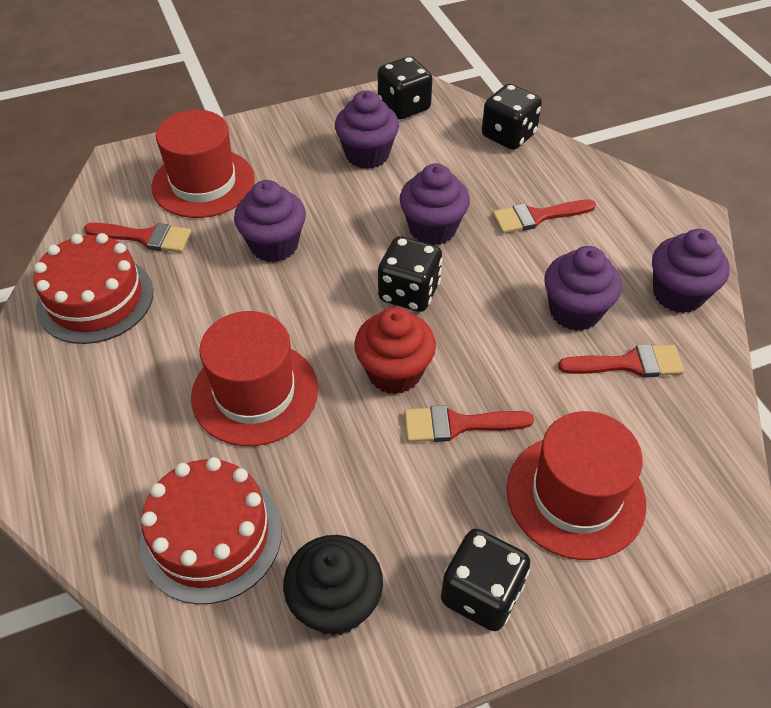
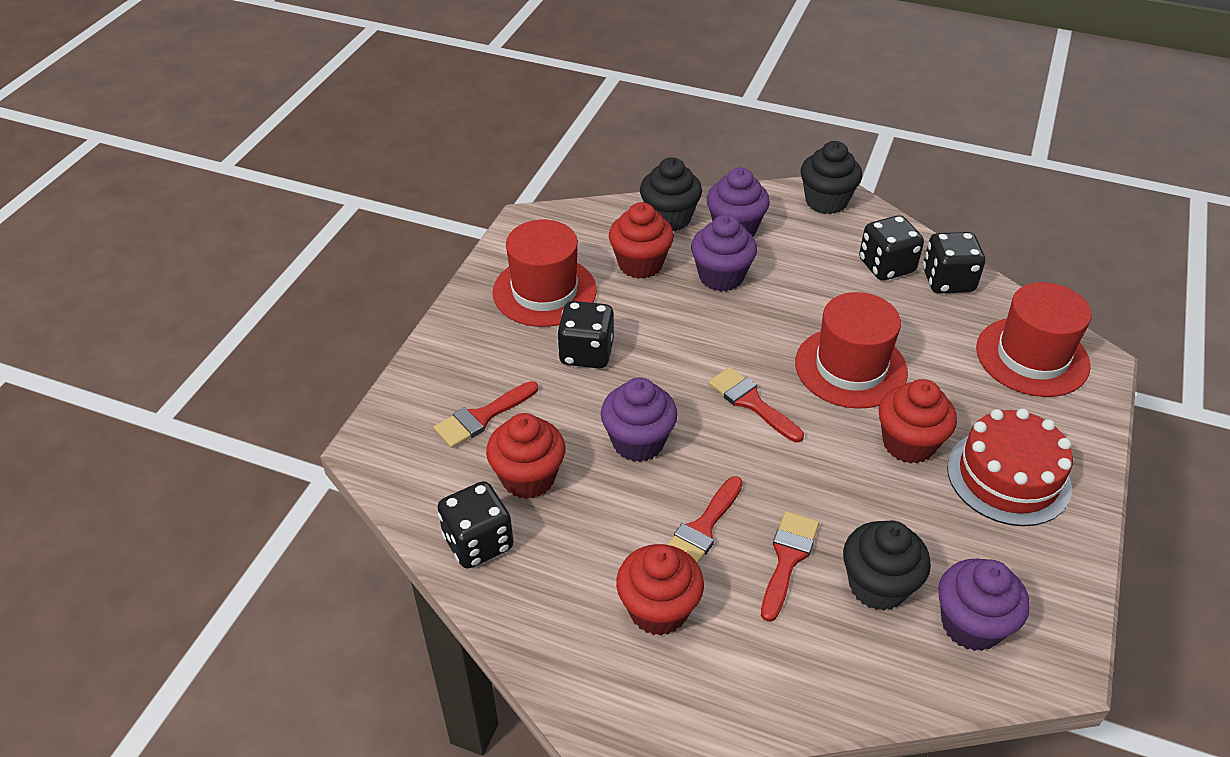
black cupcake: 1 -> 3
purple cupcake: 5 -> 4
red cake: 2 -> 1
red cupcake: 1 -> 4

